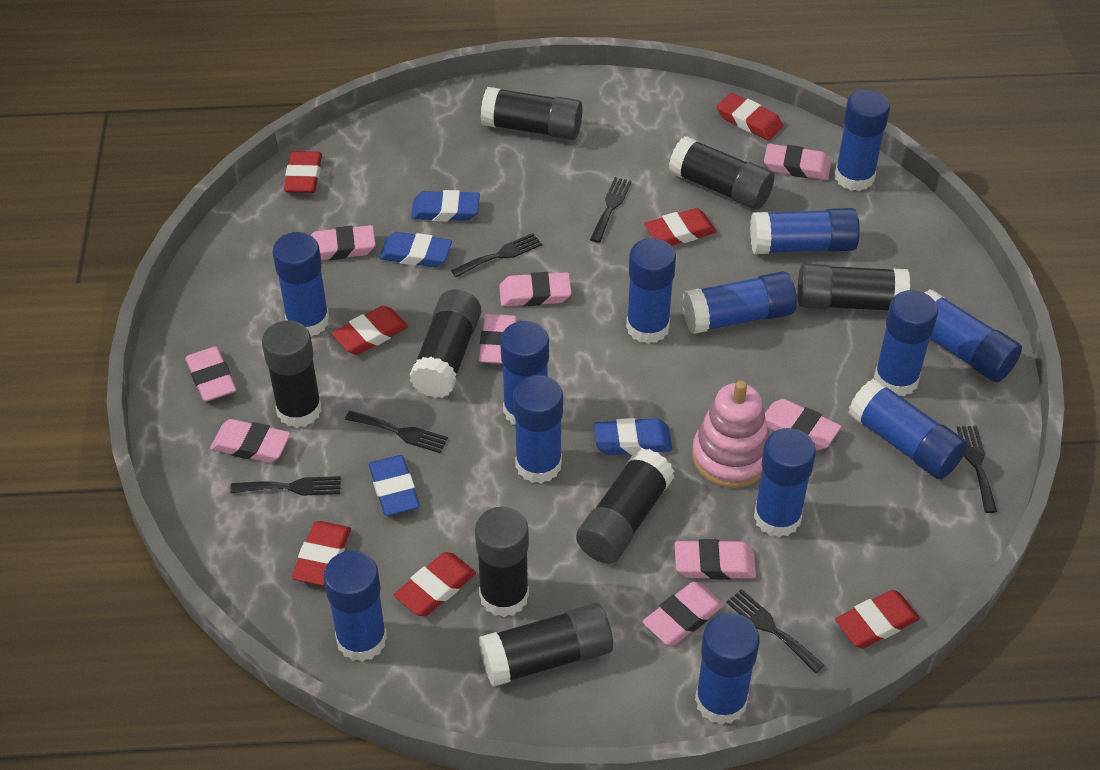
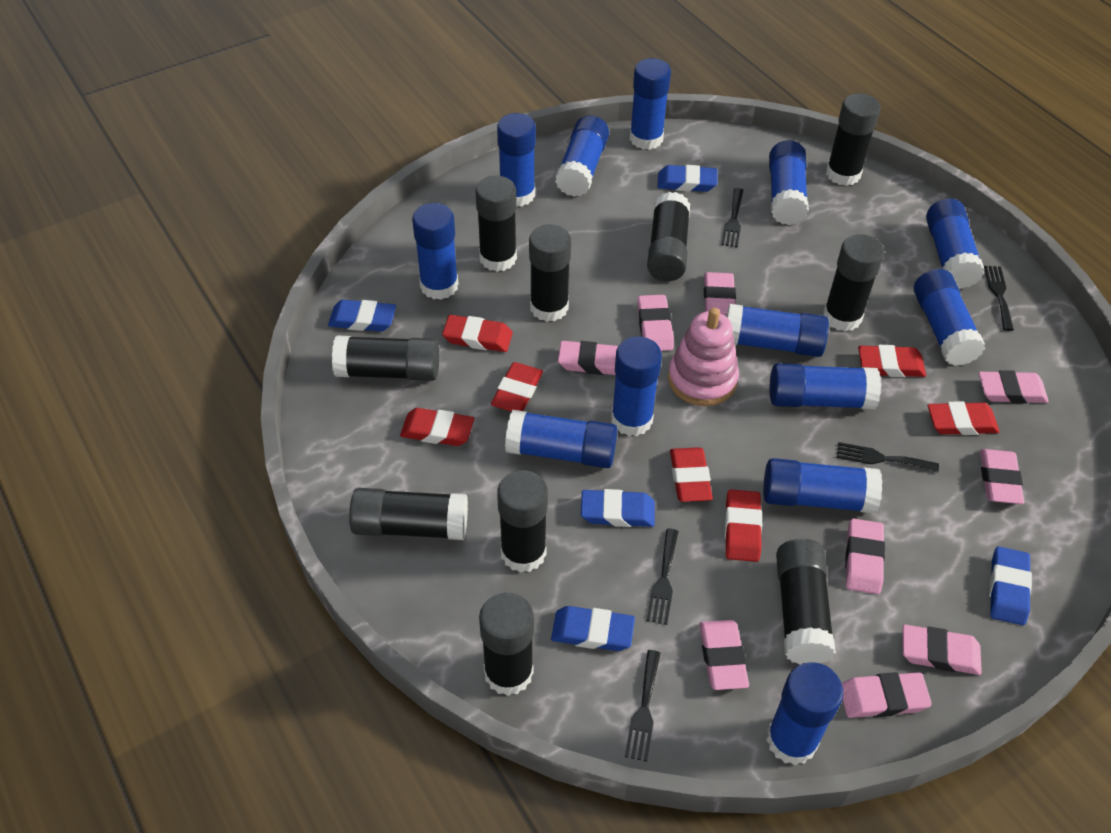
black fork: 6 -> 5
black glue stick: 8 -> 10
blue eraser: 4 -> 5

